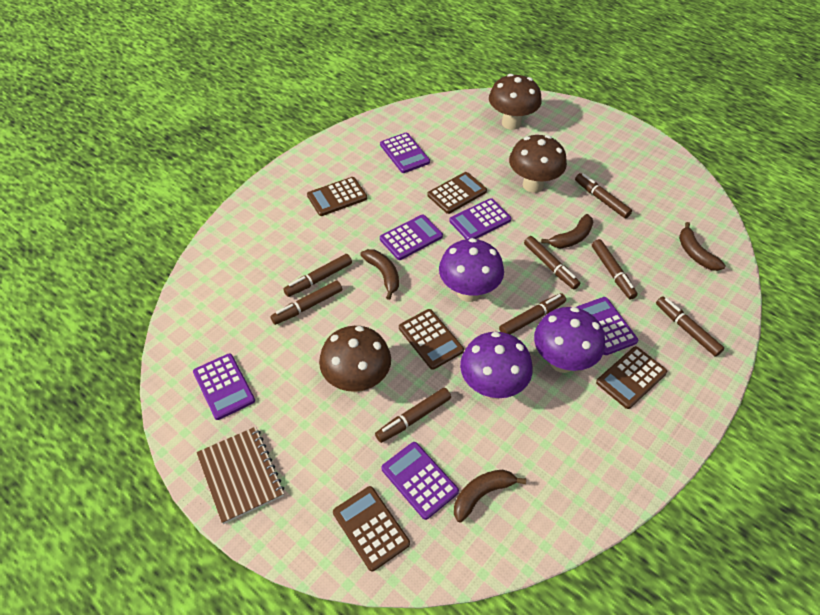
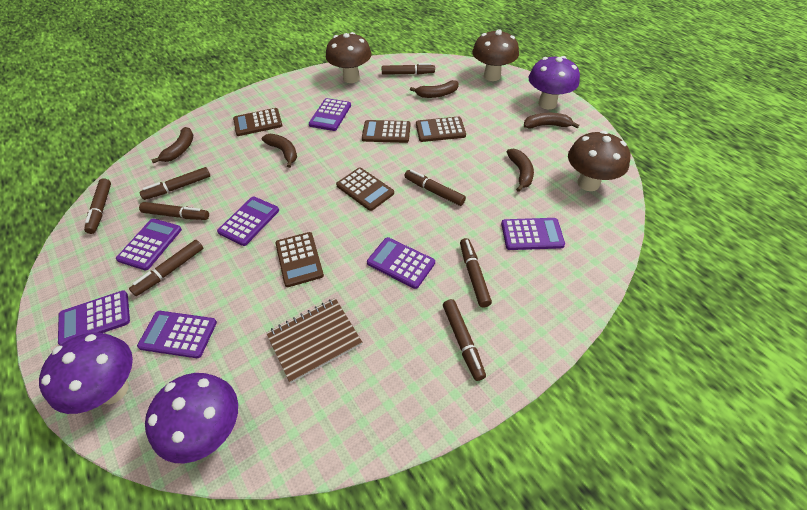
brown banana: 4 -> 5
purple calculator: 6 -> 7

